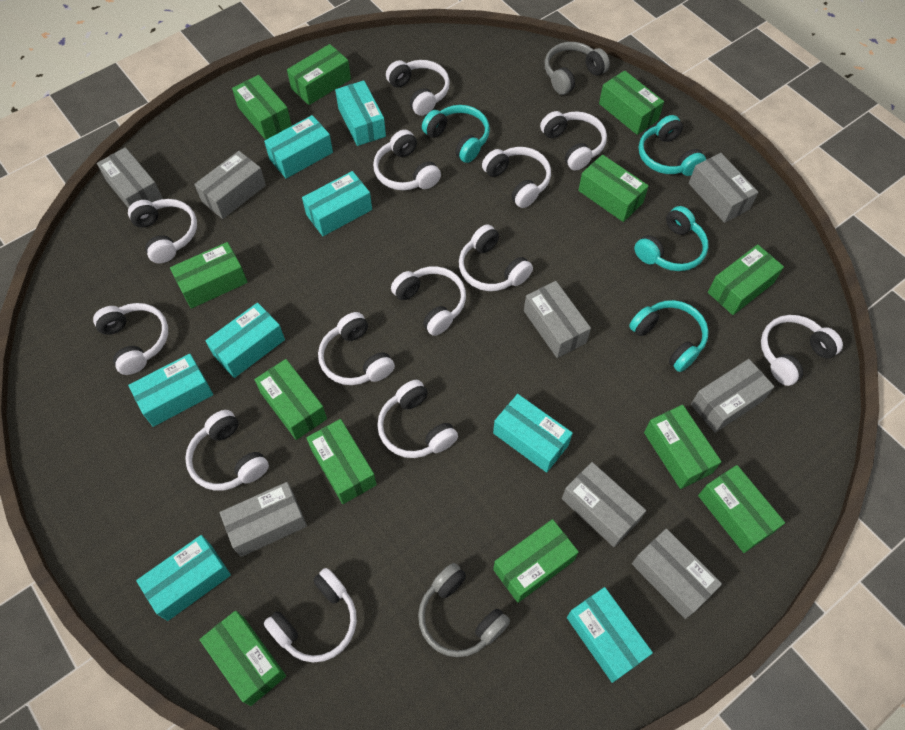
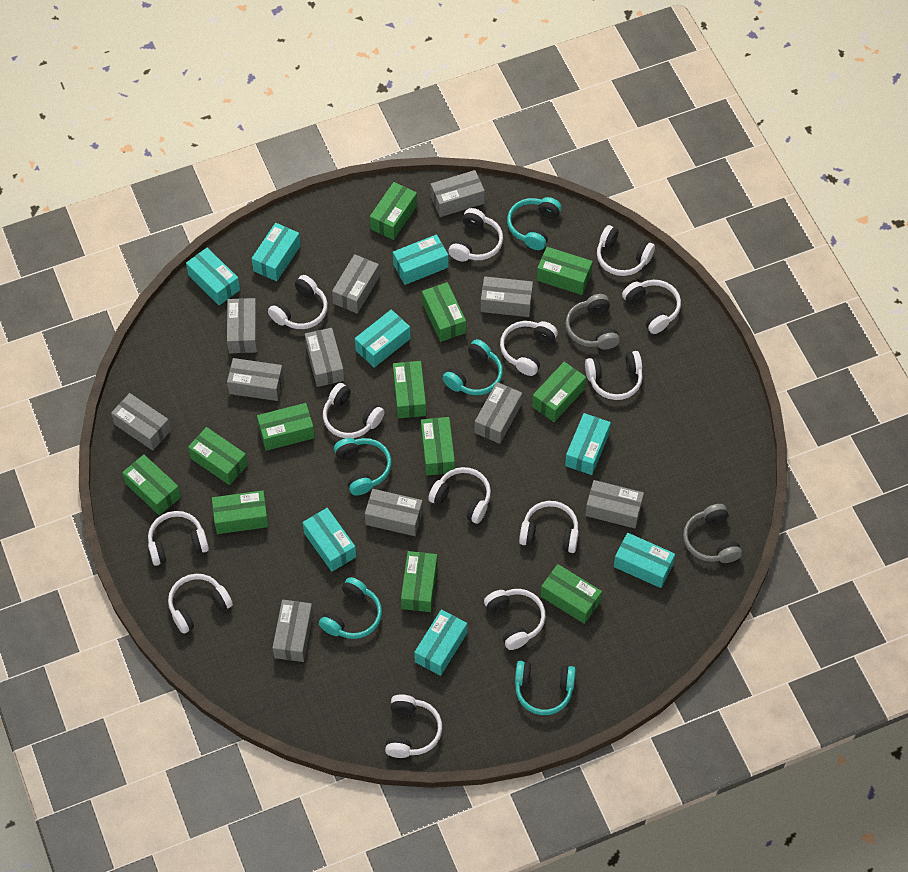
grey box: 8 -> 11
turquoise headphones: 4 -> 5

